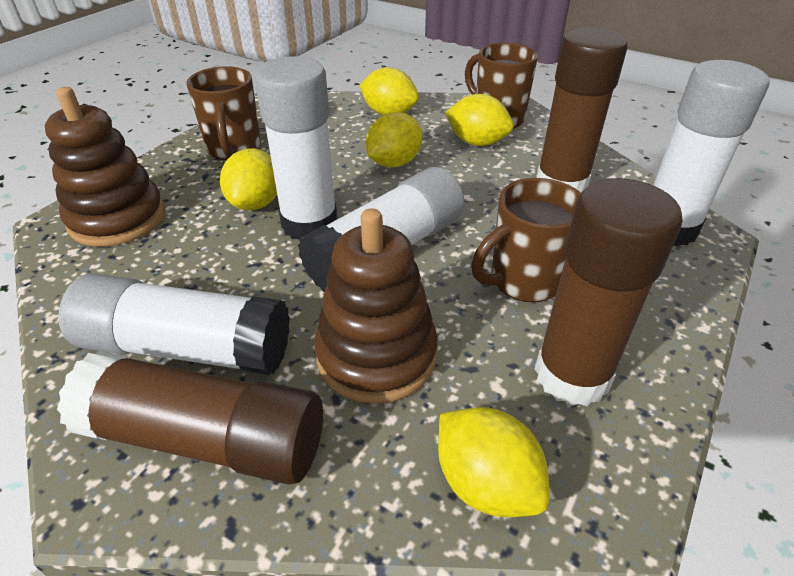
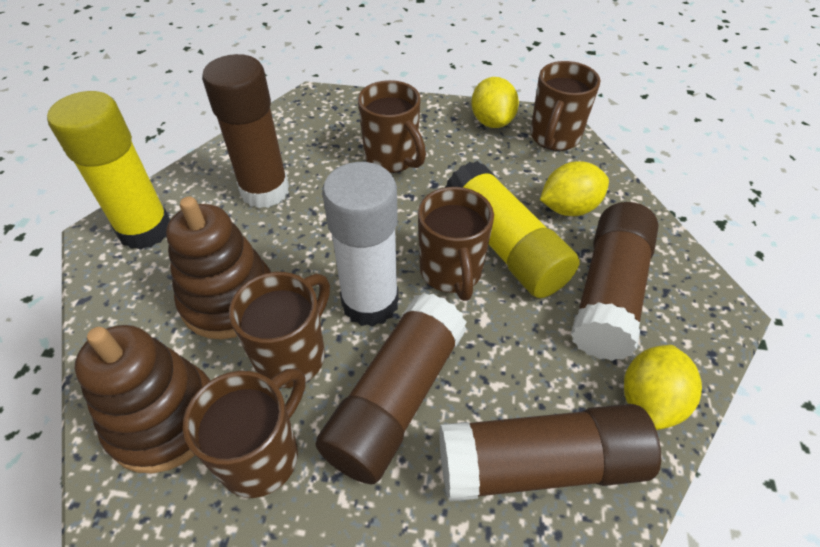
brown glue stick: 3 -> 4
brown mug: 3 -> 5
white glue stick: 4 -> 1
yellow glue stick: 0 -> 2
yellow lemon: 5 -> 3

